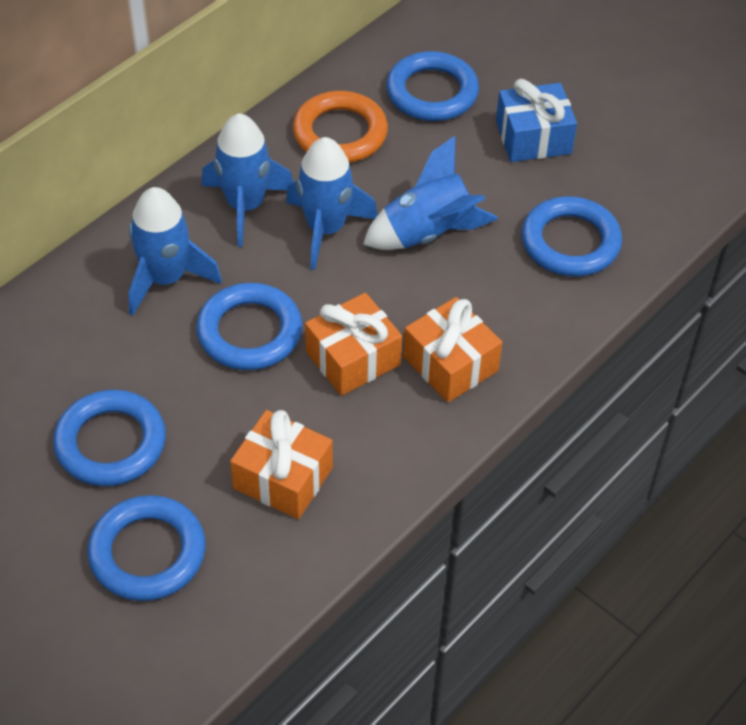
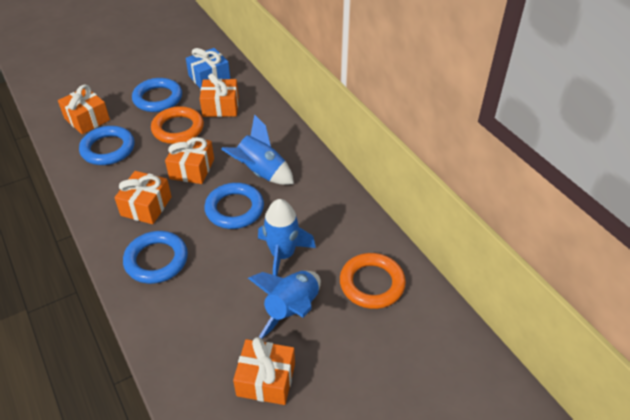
blue ring: 5 -> 4
blue rocket: 4 -> 3
orange gift: 3 -> 5
orange ring: 1 -> 2

